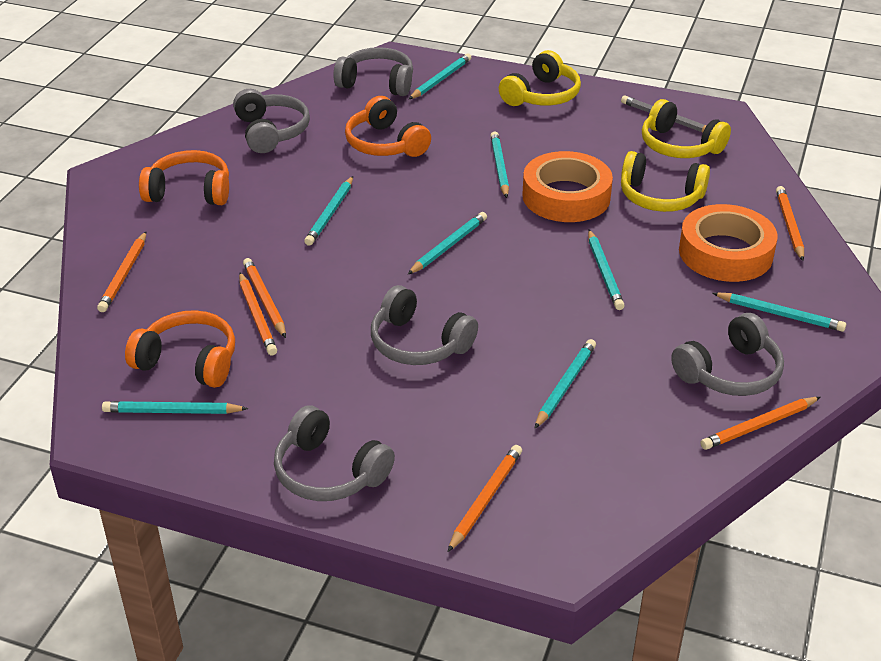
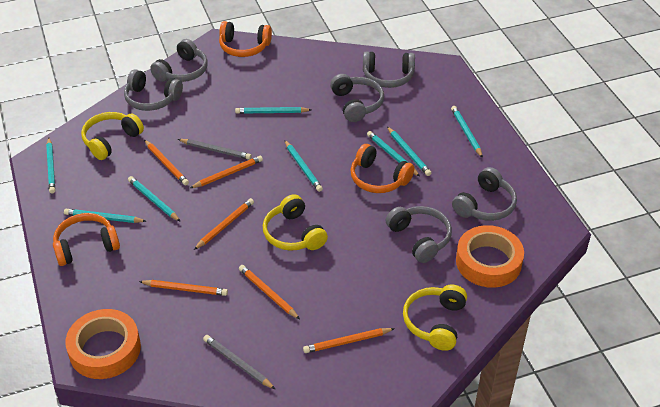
grey headphones: 5 -> 6
grey pencil: 1 -> 2

